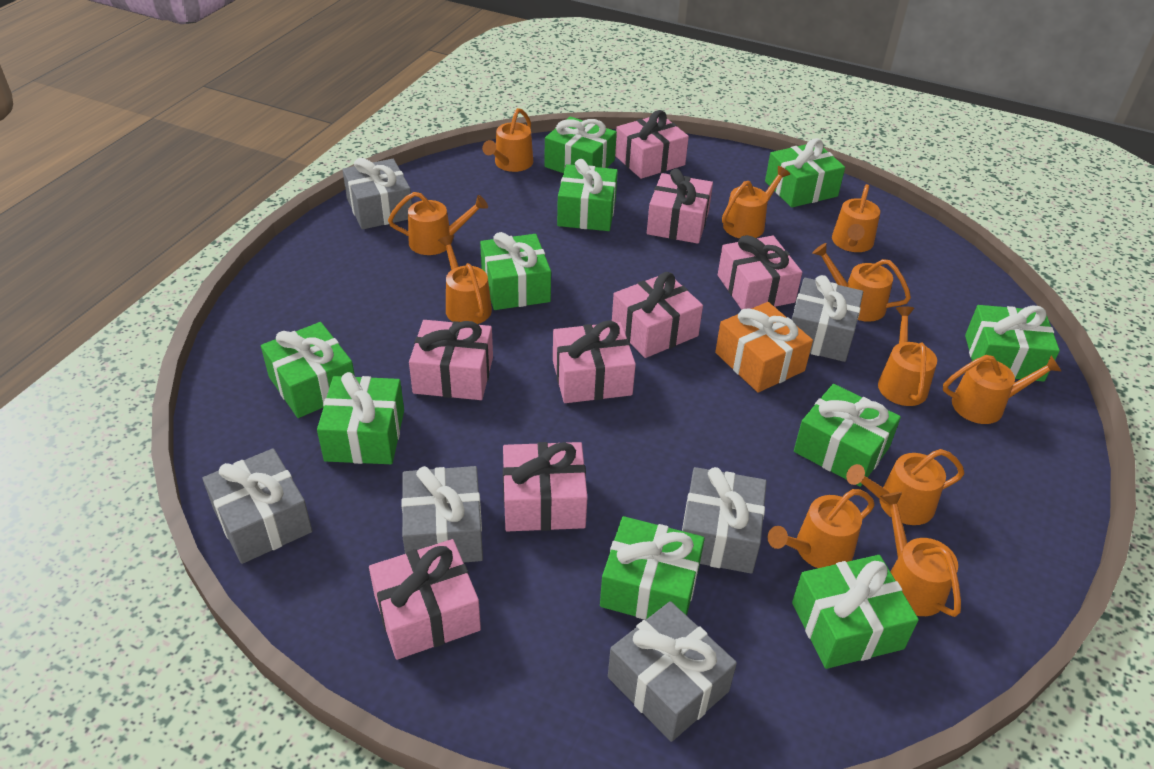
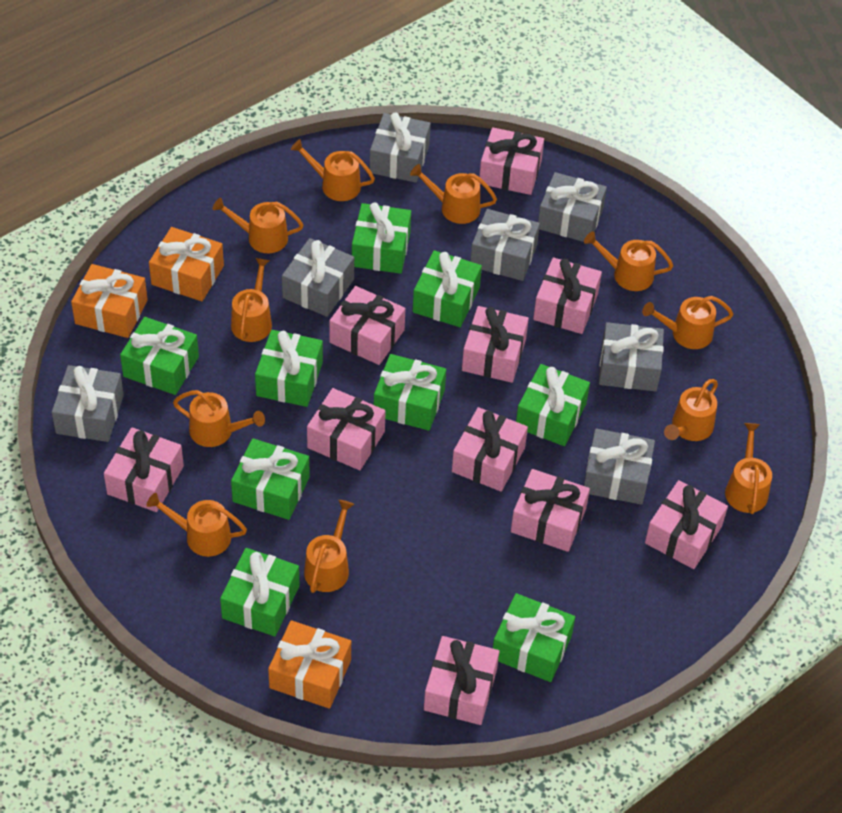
green gift: 10 -> 9
grey gift: 6 -> 7
orange gift: 1 -> 3
pink gift: 8 -> 10

